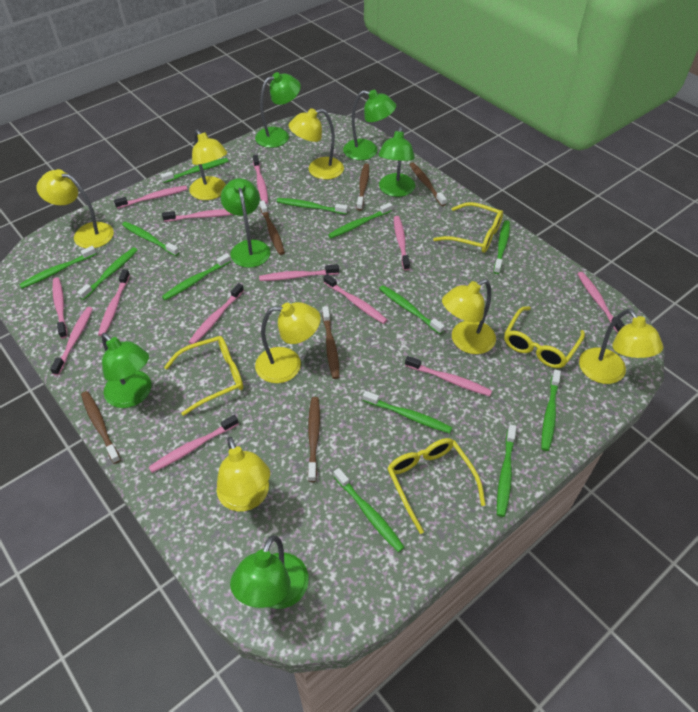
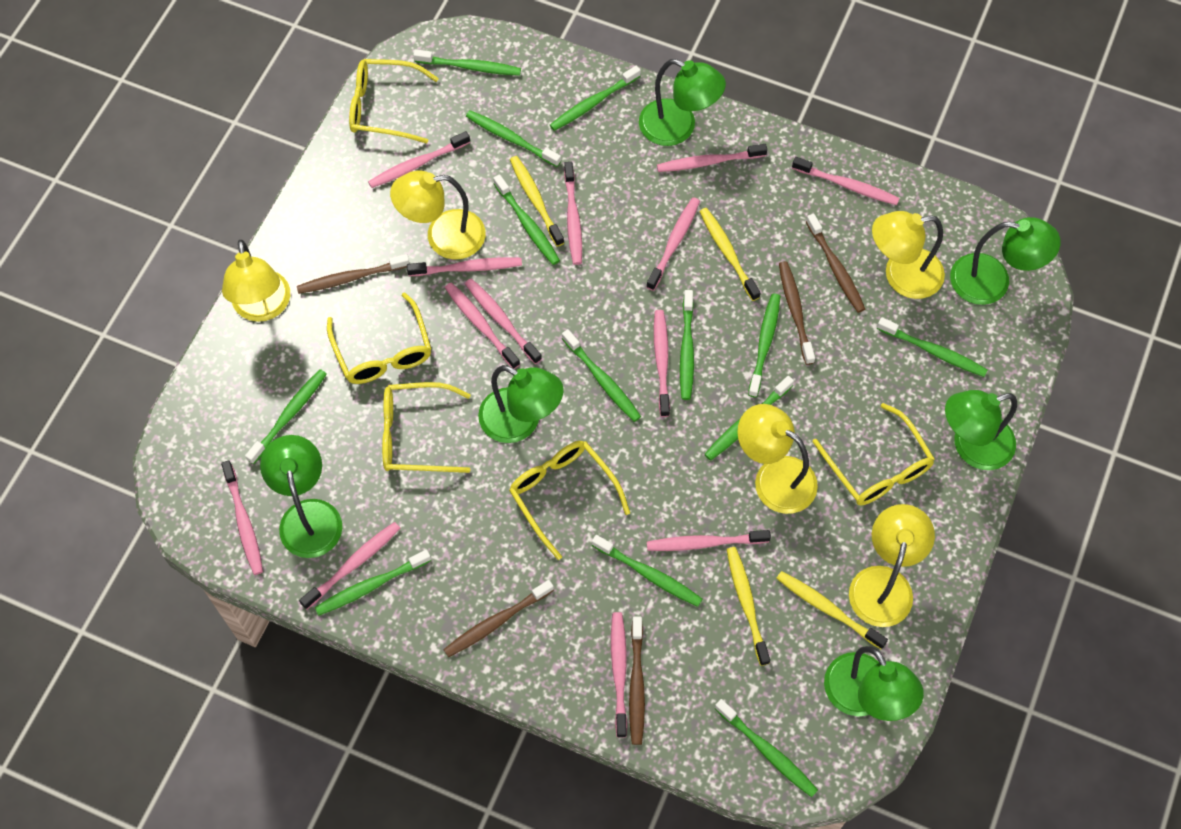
brown toothbrush: 6 -> 5
yellow glasses: 4 -> 5
yellow lamp: 7 -> 5
yellow toothbrush: 0 -> 4

